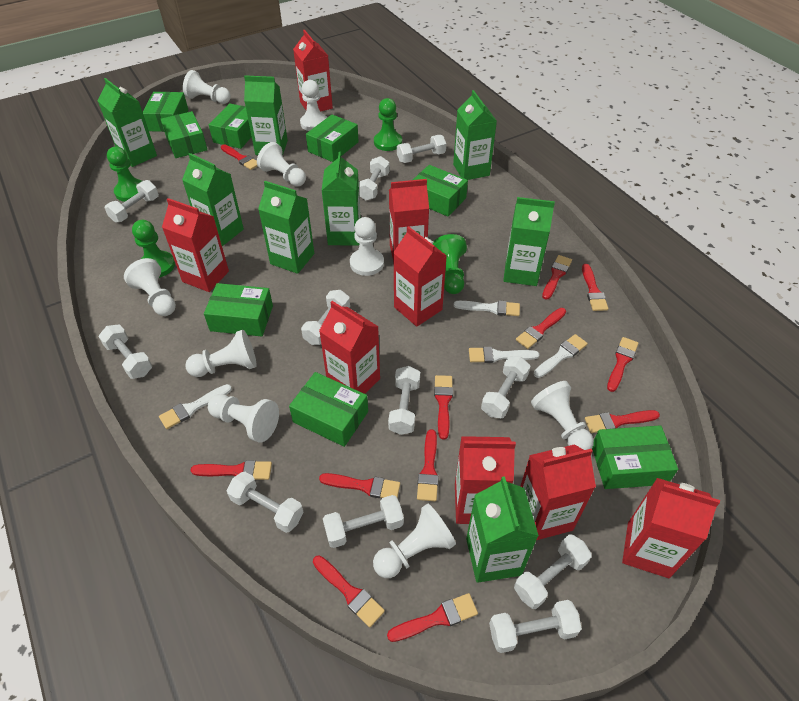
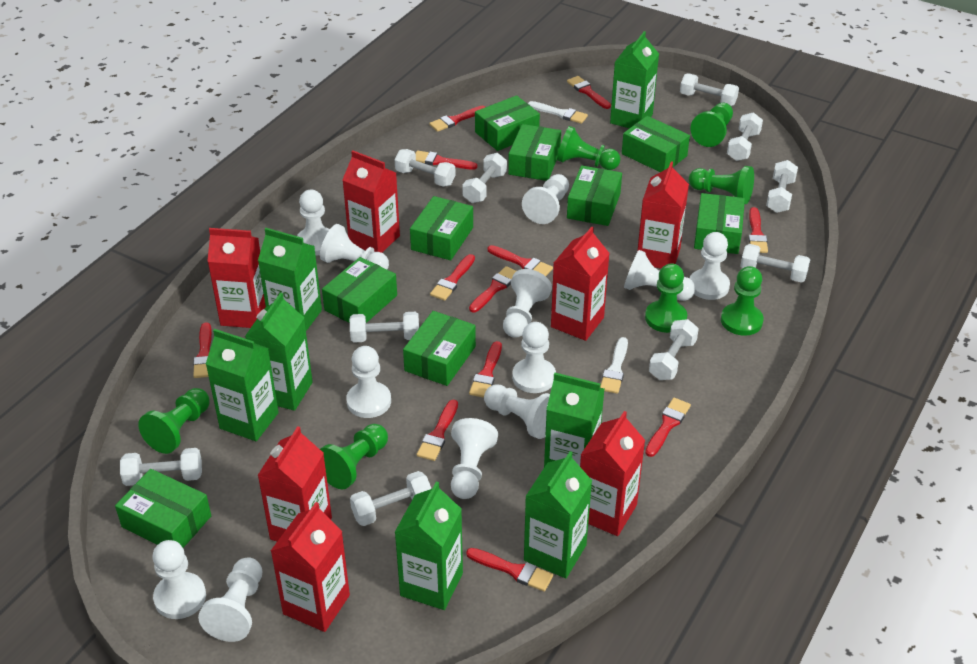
green box: 8 -> 9
green carton: 8 -> 7
green pawn: 4 -> 7
red carton: 8 -> 7
white brush: 4 -> 2
white dumbbell: 11 -> 10
white pawn: 9 -> 12

